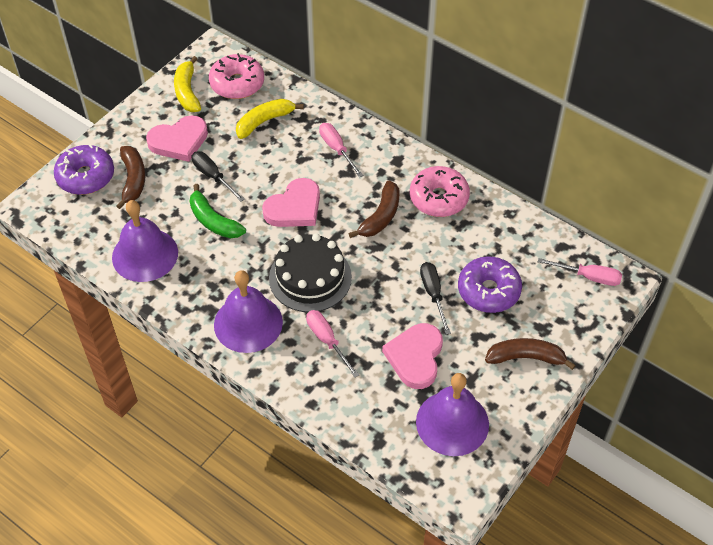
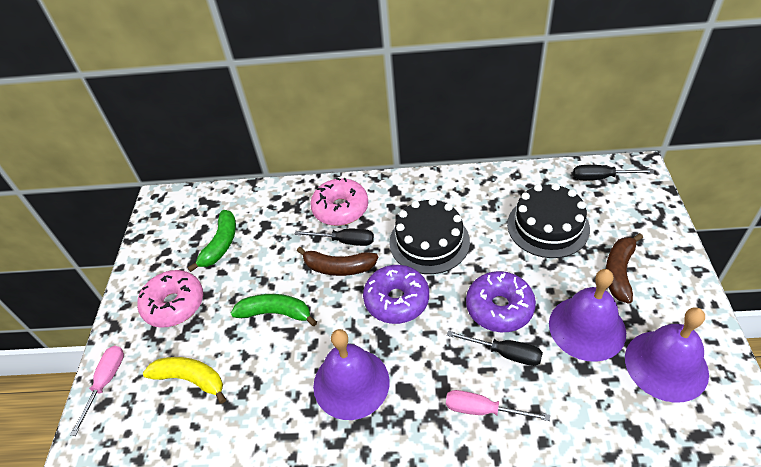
black cake: 1 -> 2
black screwdriver: 2 -> 3
brown banana: 3 -> 2
green banana: 1 -> 2
pink heart: 3 -> 0
pink screwdriver: 3 -> 2
yellow banana: 2 -> 1

